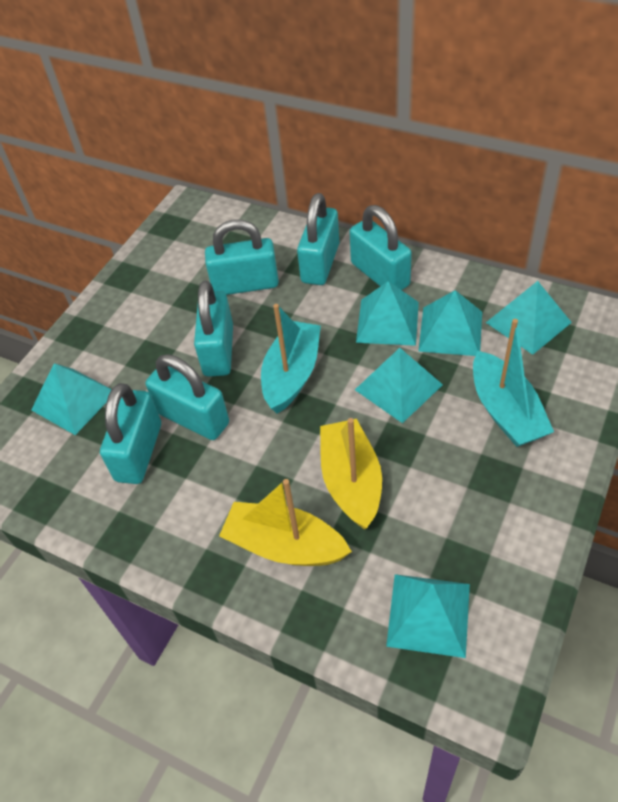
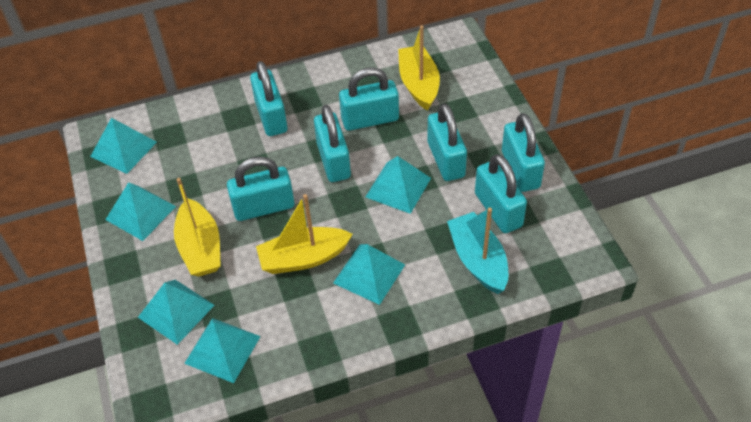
turquoise boat: 2 -> 1
turquoise padlock: 6 -> 7
yellow boat: 2 -> 3

